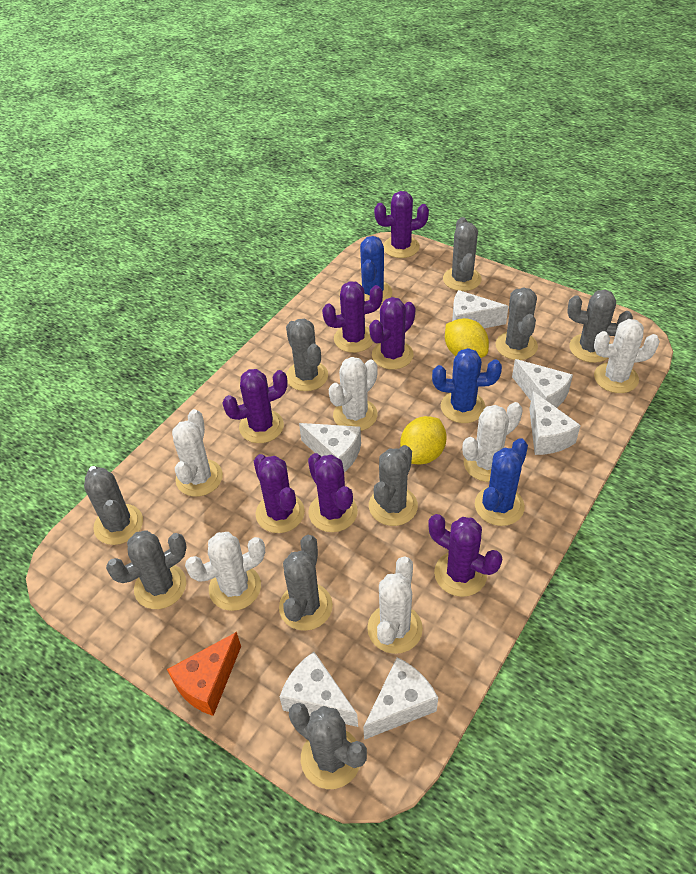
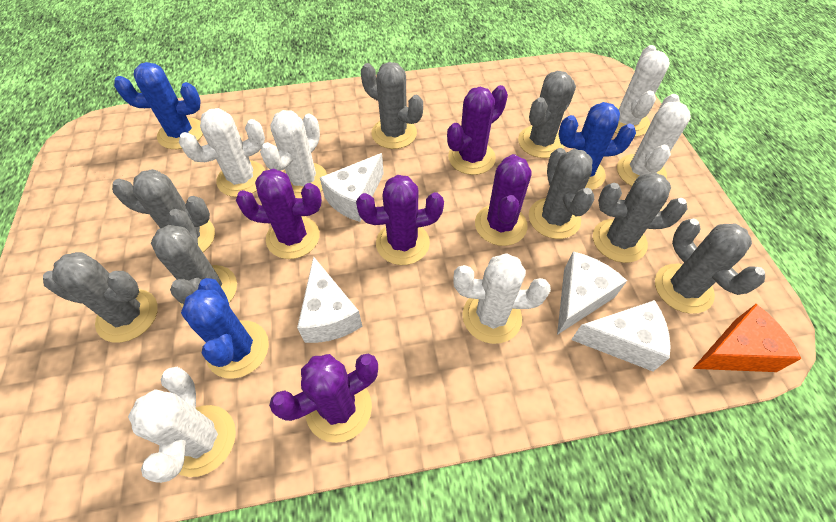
grey cactus: 9 -> 8
purple cactus: 7 -> 5
white cheese: 6 -> 4
yellow lemon: 2 -> 0

